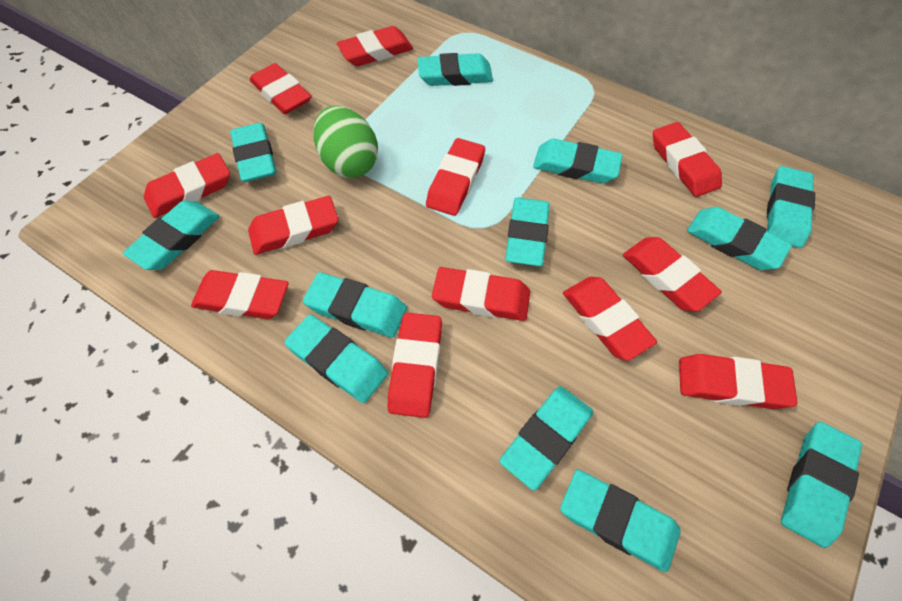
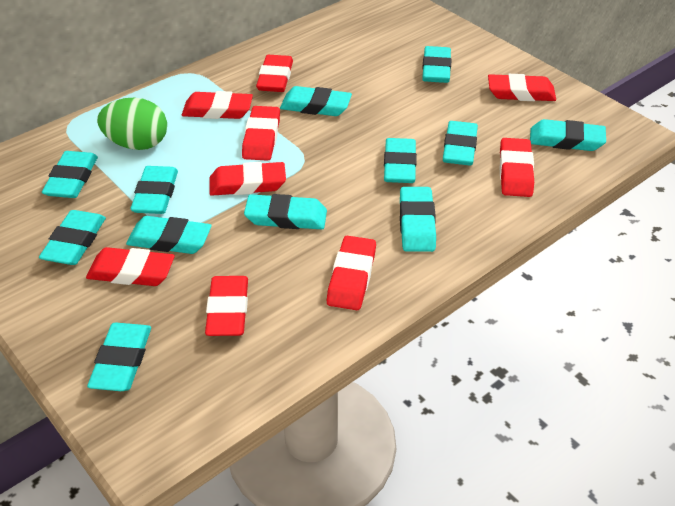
red eraser: 12 -> 9

